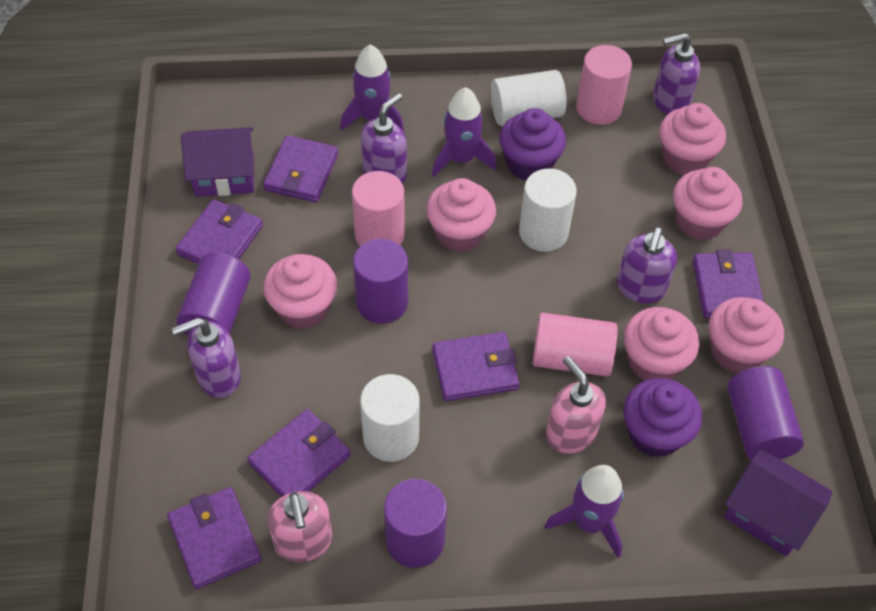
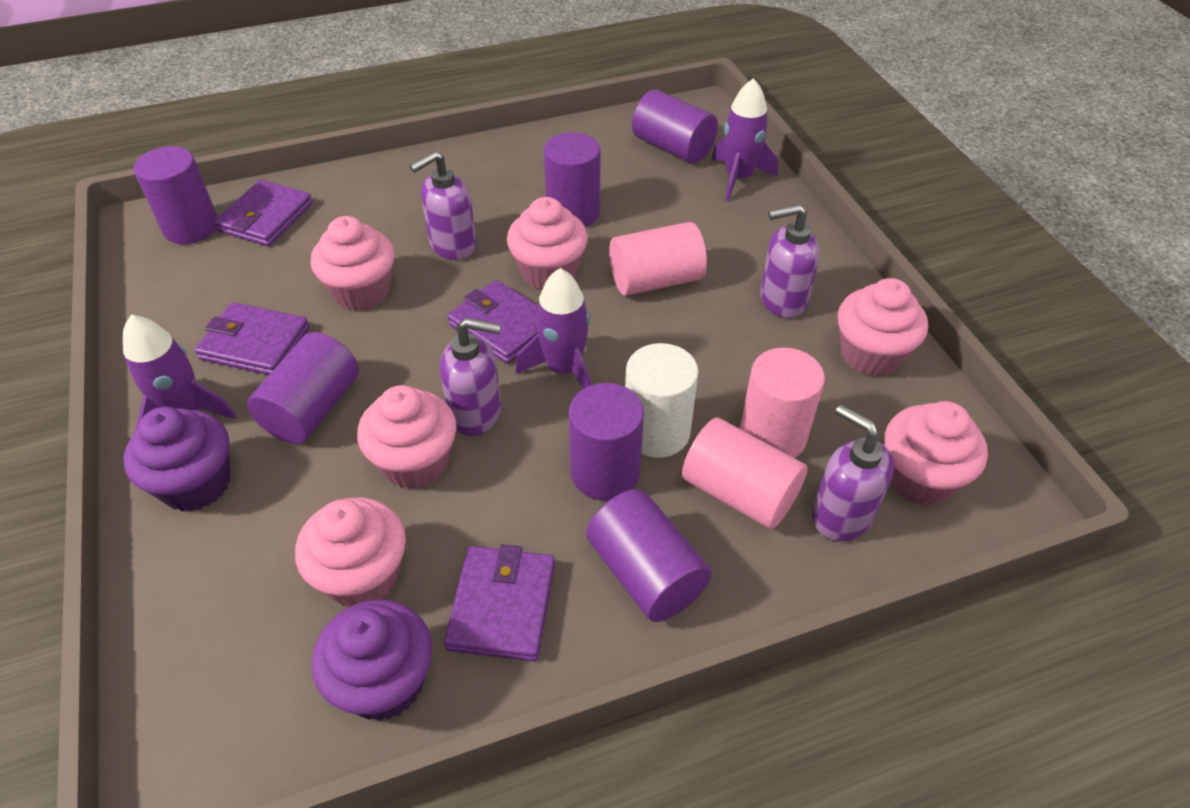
pink soap dispenser: 2 -> 0
purple cylinder: 4 -> 6
purple house: 2 -> 0
purple wallet: 6 -> 4
white cylinder: 3 -> 1

